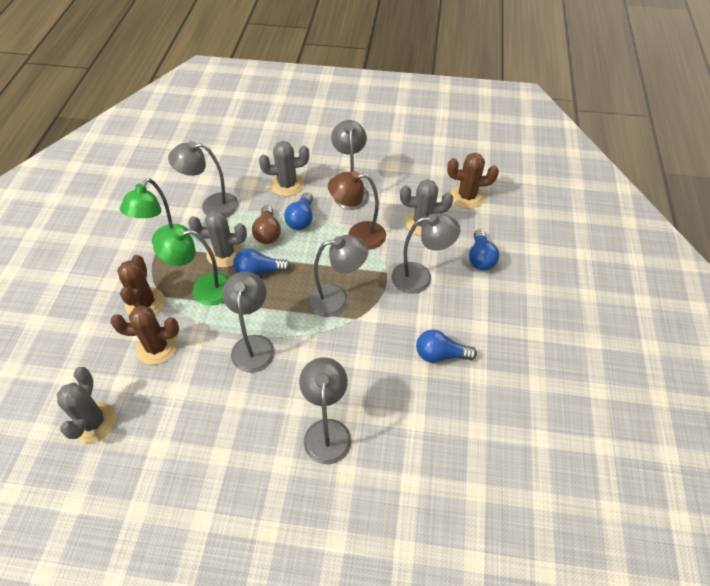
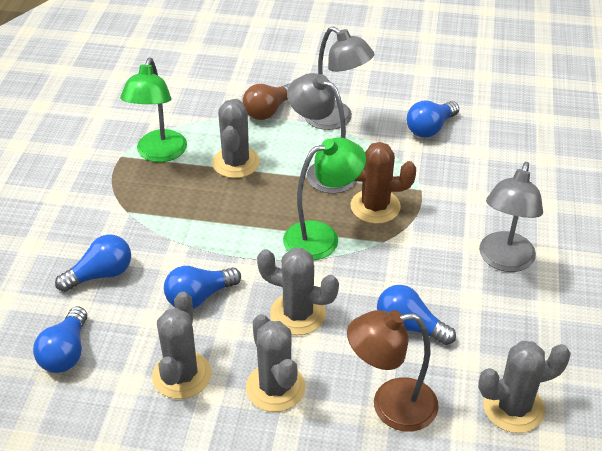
blue light bulb: 4 -> 5
brown cactus: 3 -> 1
grey cactus: 4 -> 5
grey lamp: 6 -> 3

